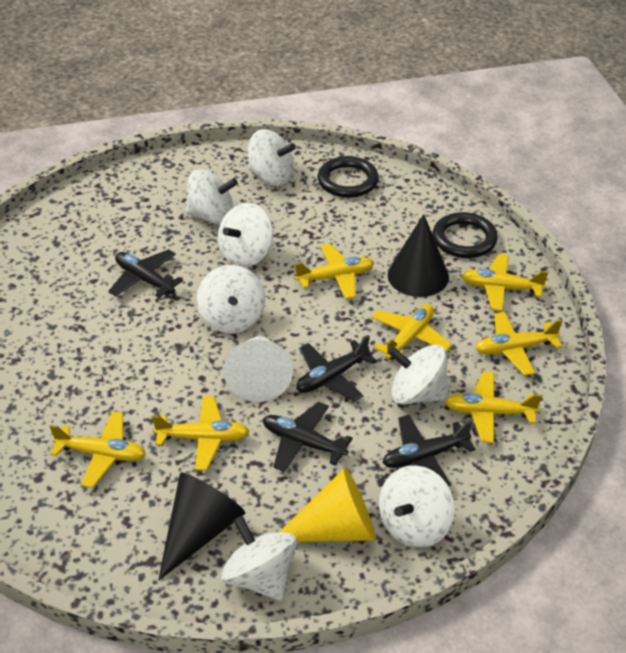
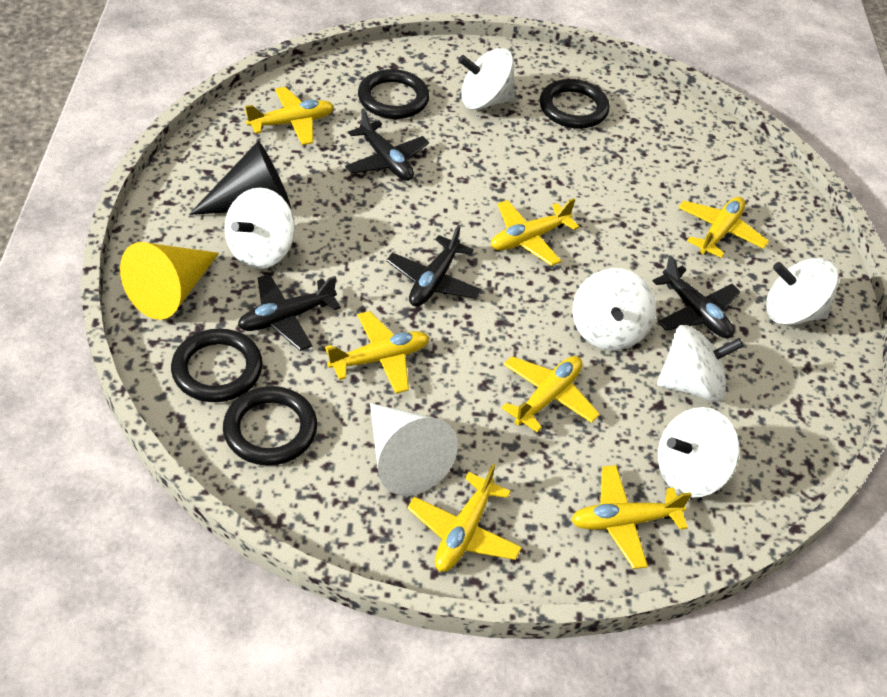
black cone: 2 -> 1
black ring: 2 -> 4
white spinning top: 7 -> 6

